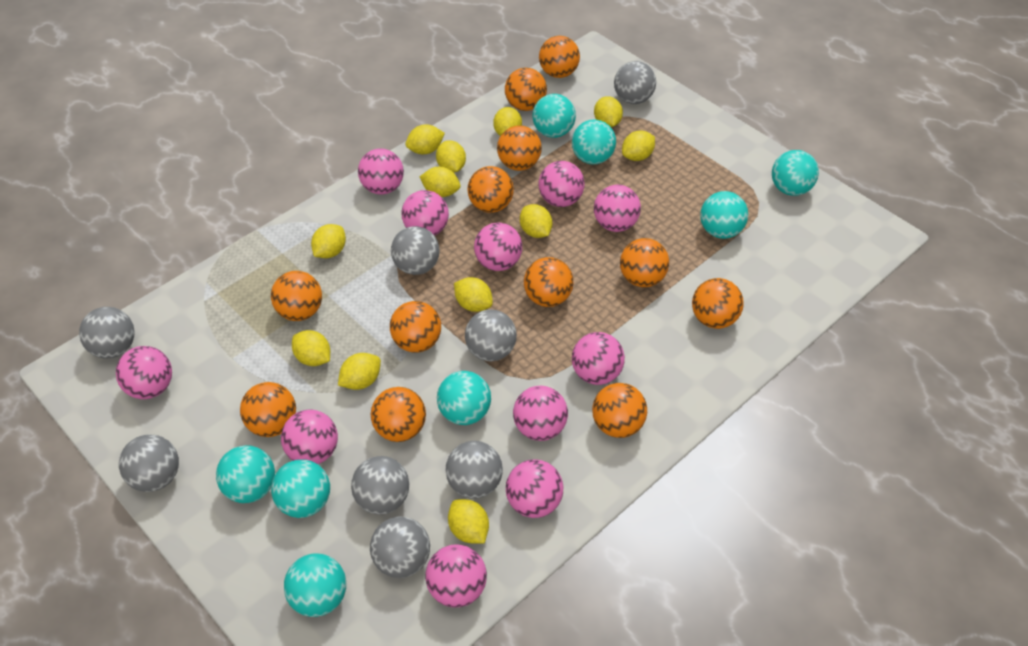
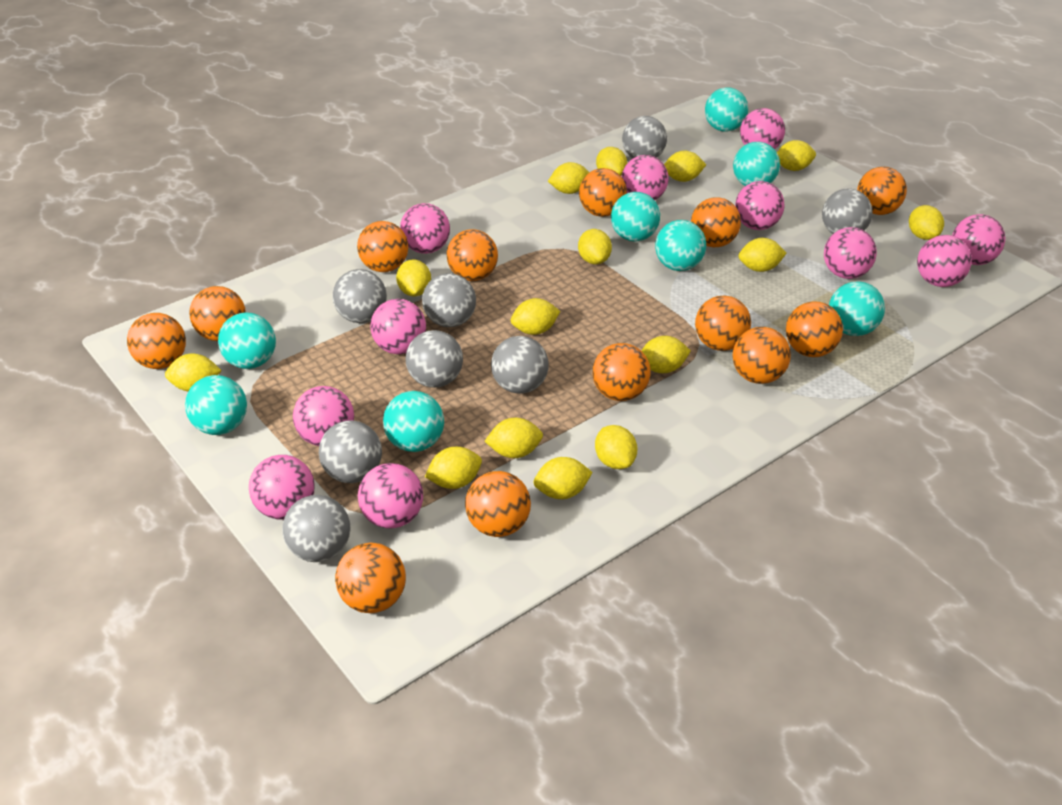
orange ball: 12 -> 13
yellow lemon: 12 -> 15

